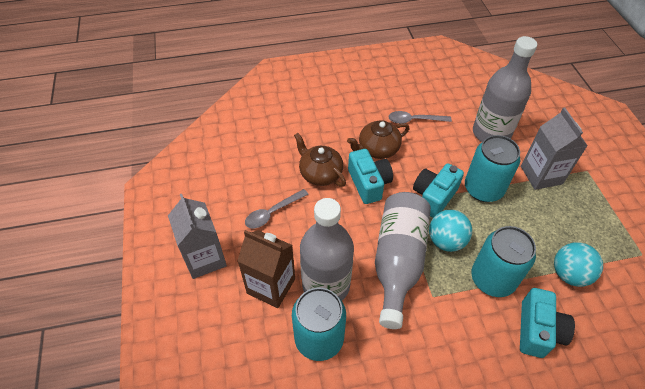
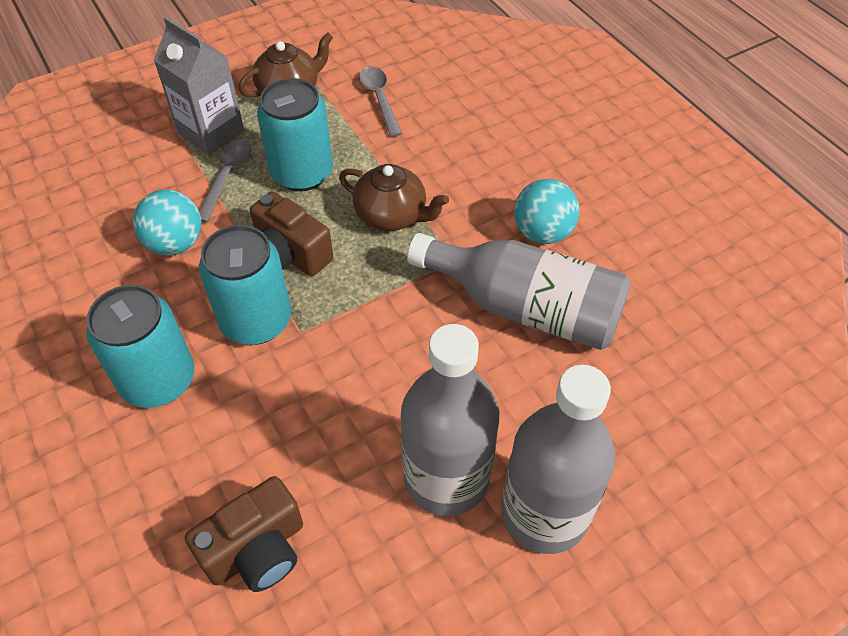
brown camera: 0 -> 2
brown carton: 1 -> 0
grey carton: 2 -> 1
turquoise camera: 3 -> 0

